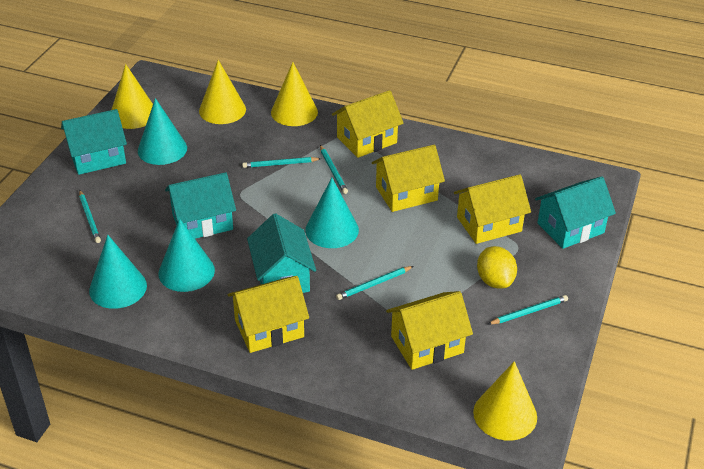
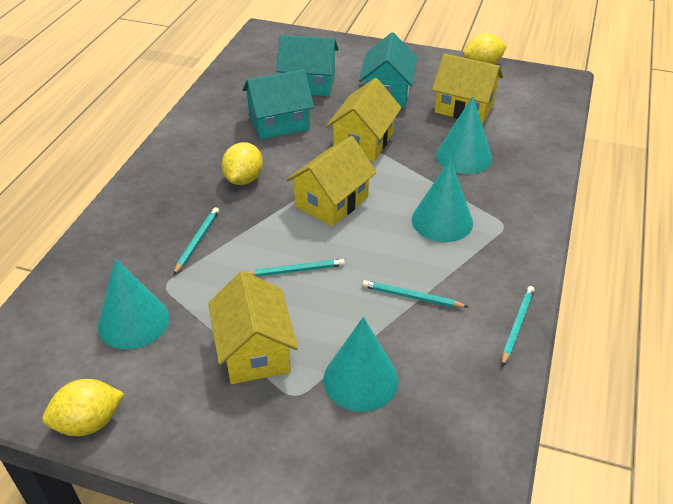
turquoise house: 4 -> 3
turquoise pencil: 5 -> 4
yellow cone: 4 -> 0
yellow house: 5 -> 4
yellow lemon: 1 -> 3

